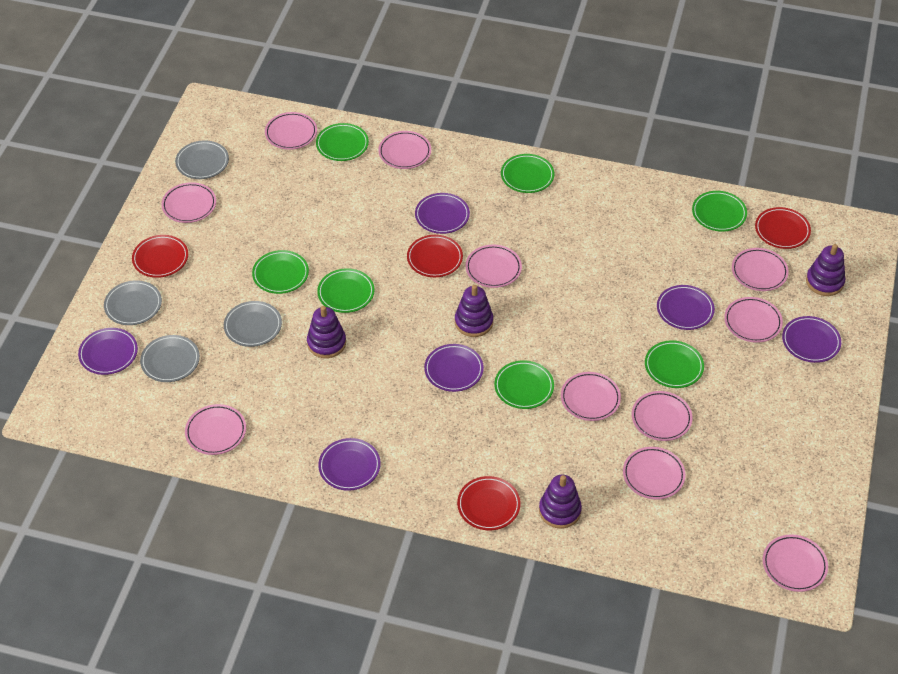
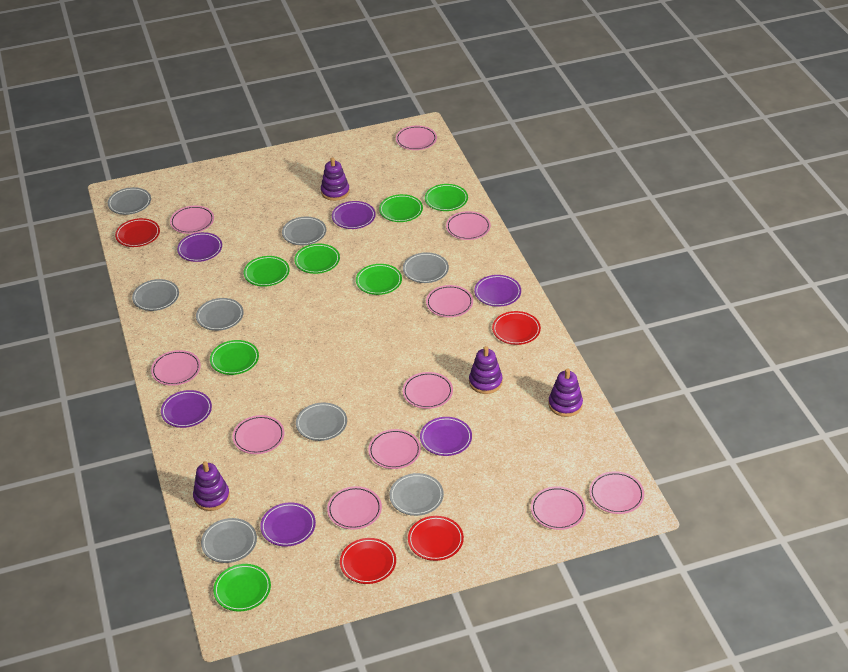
grey plate: 4 -> 8

